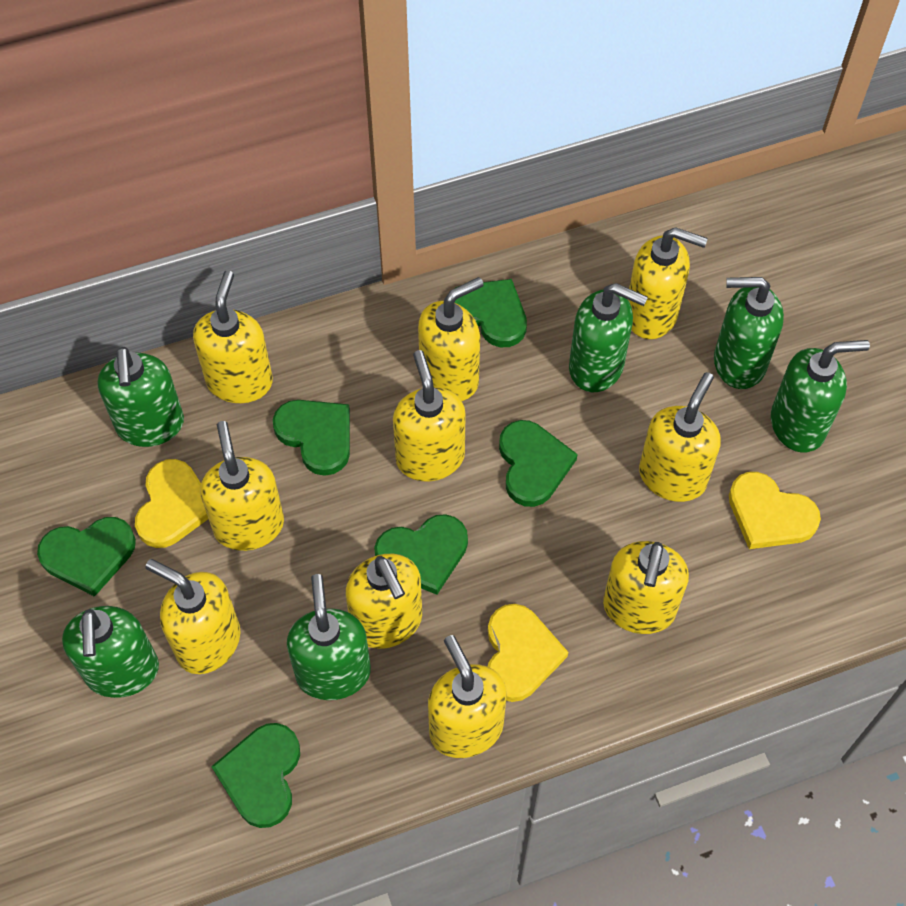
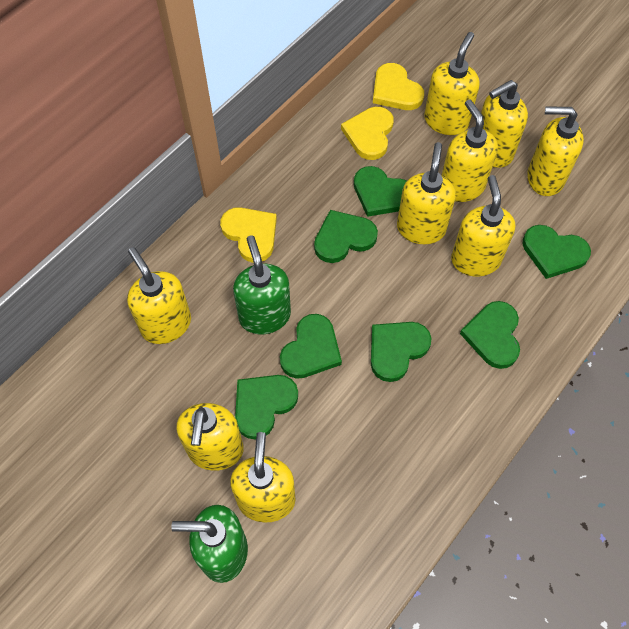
green heart: 6 -> 7
green soap dispenser: 6 -> 2
yellow soap dispenser: 10 -> 9

